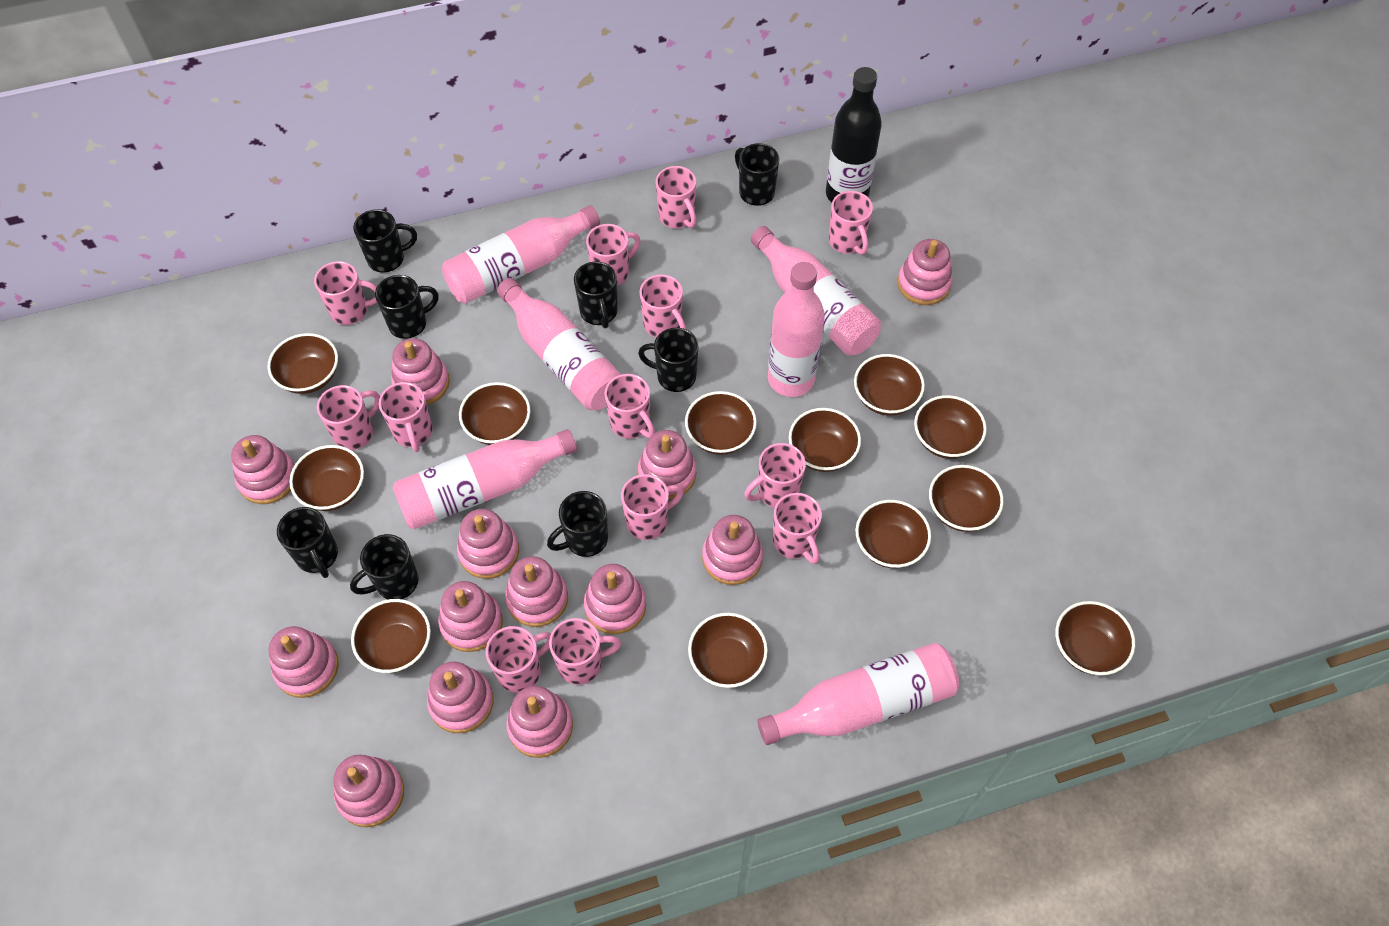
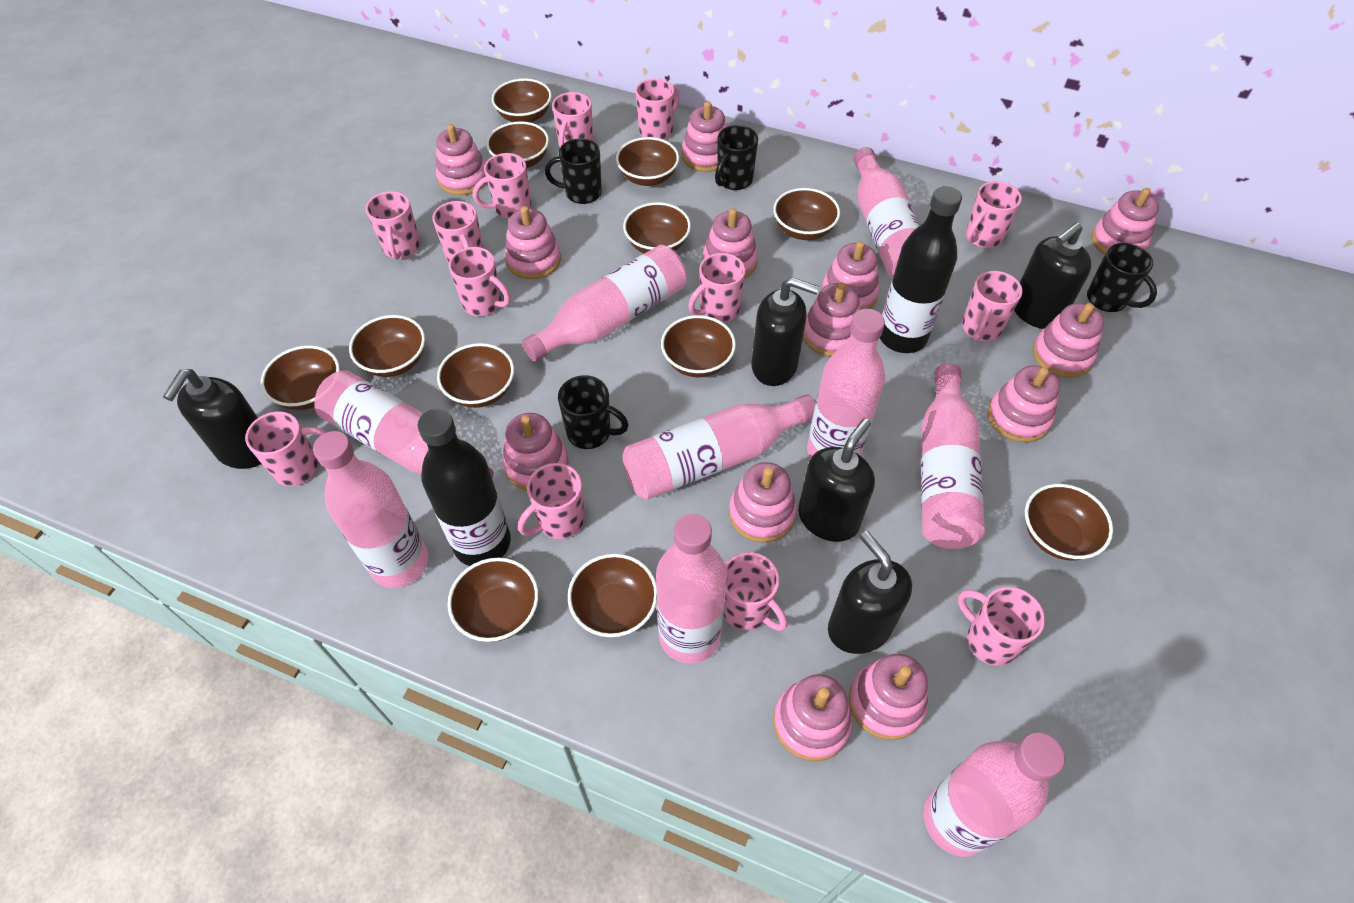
black bottle: 1 -> 2
black mug: 8 -> 4
black soap dispenser: 0 -> 5
pink bottle: 6 -> 9

